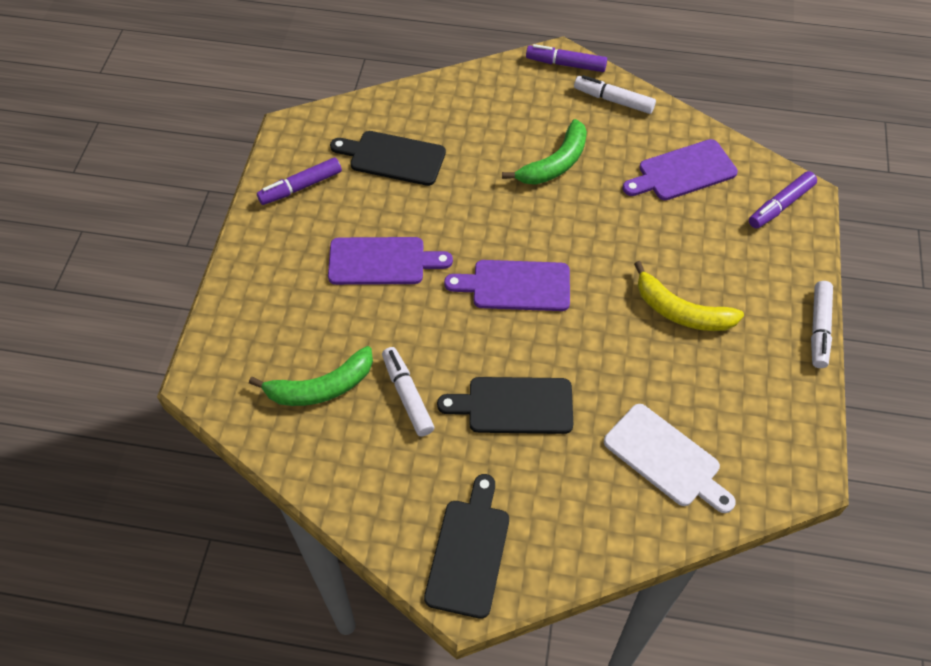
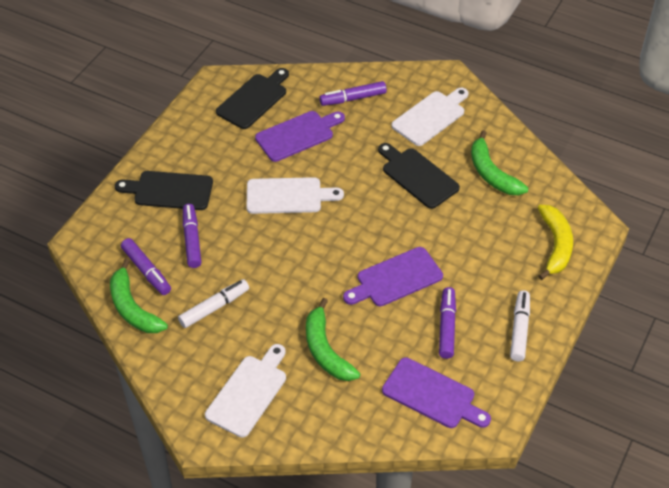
green banana: 2 -> 3
purple marker: 3 -> 4
white cutting board: 1 -> 3
white marker: 3 -> 2

